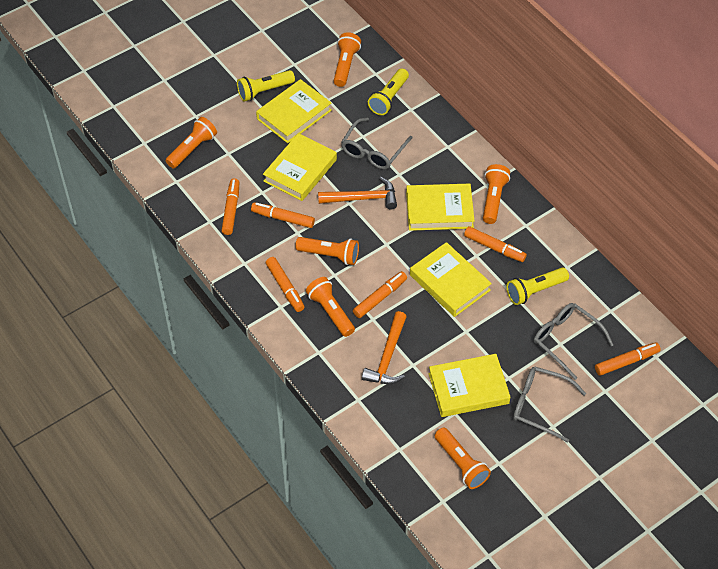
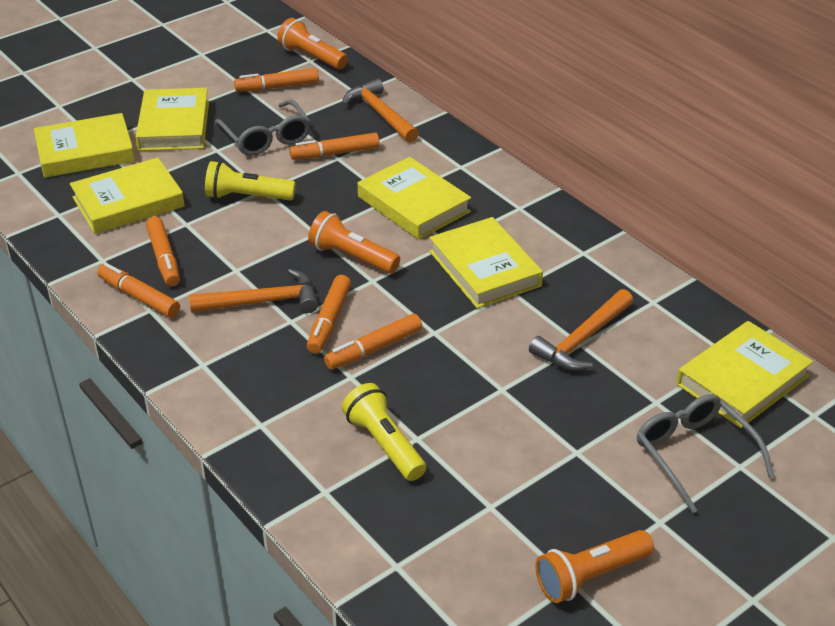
grey glasses: 3 -> 2
orange flashlight: 6 -> 3
orange hammer: 2 -> 3
yellow book: 5 -> 6
yellow flashlight: 3 -> 2

